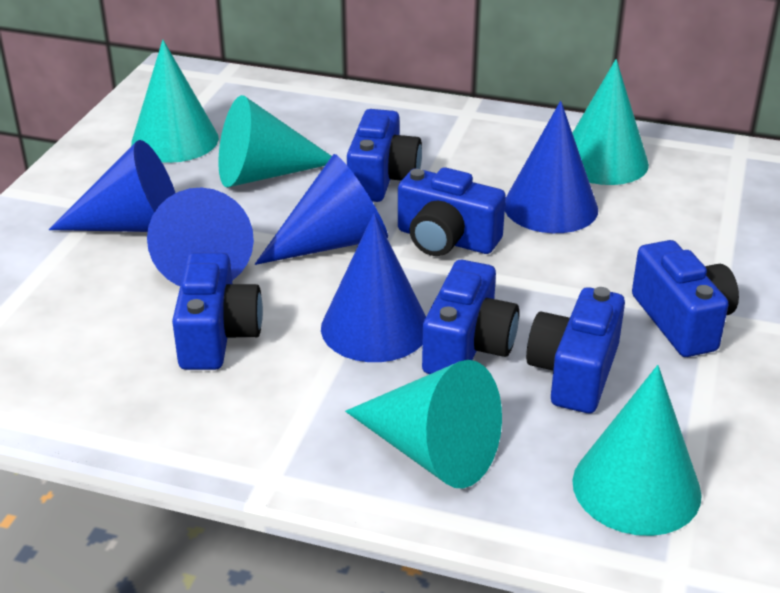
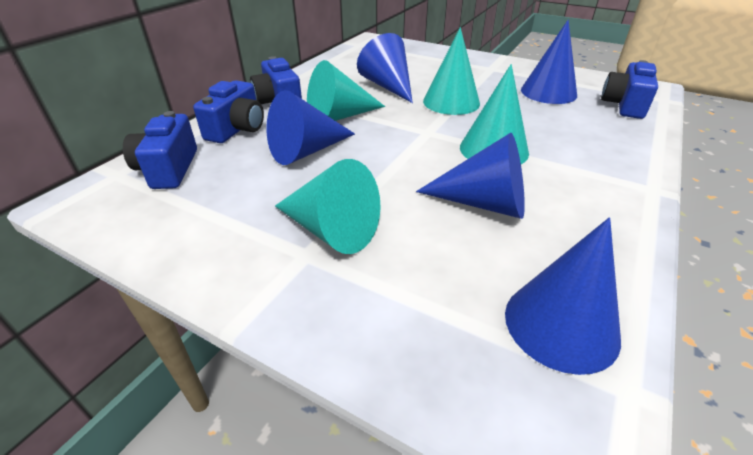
blue camera: 6 -> 4
turquoise cone: 5 -> 4

